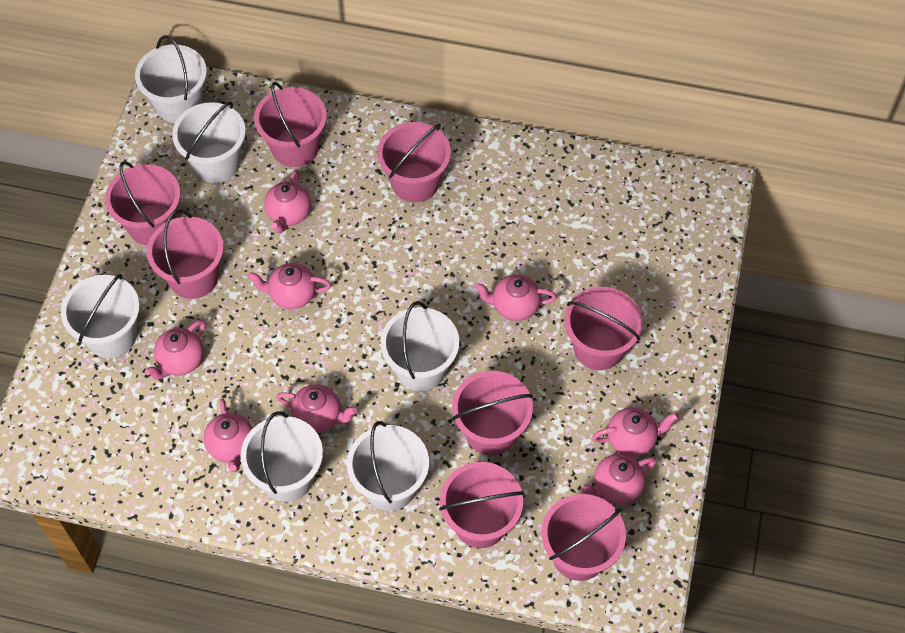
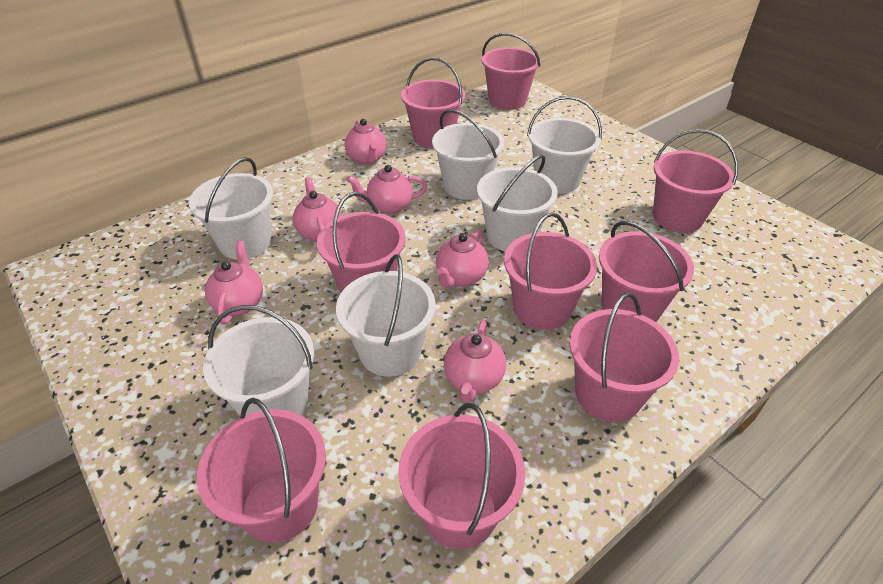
pink bucket: 8 -> 9
pink teapot: 8 -> 6

